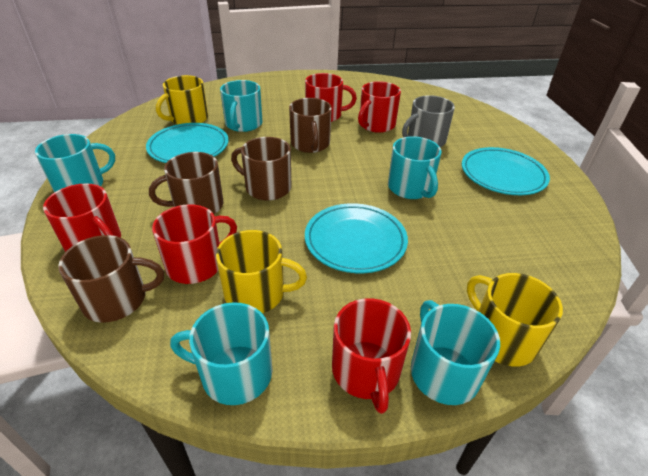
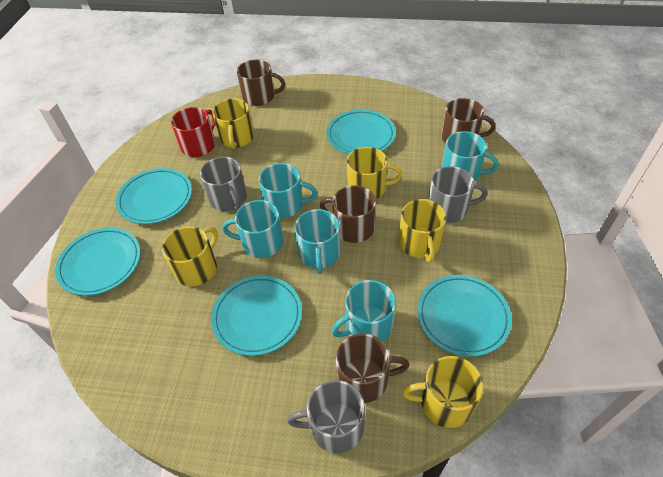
grey mug: 1 -> 3
red mug: 5 -> 1
turquoise plate: 3 -> 5
yellow mug: 3 -> 5

